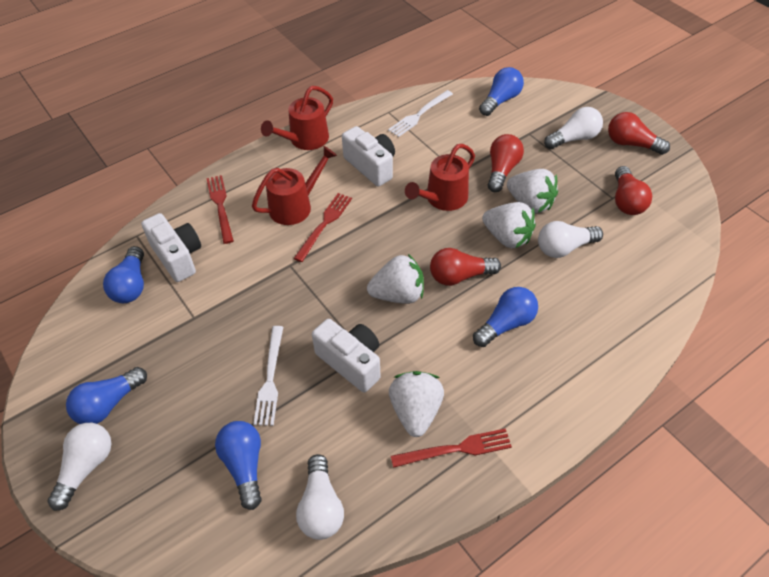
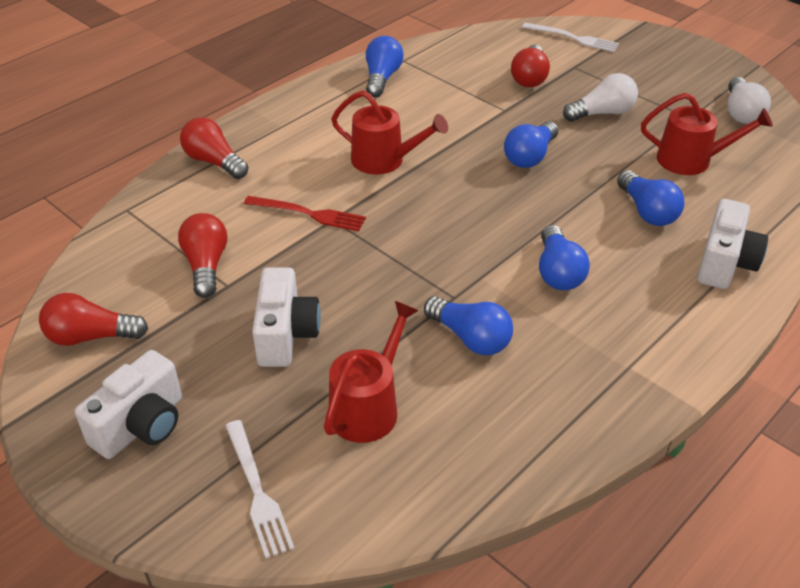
red fork: 3 -> 1
white light bulb: 4 -> 2
white strawberry: 4 -> 0

